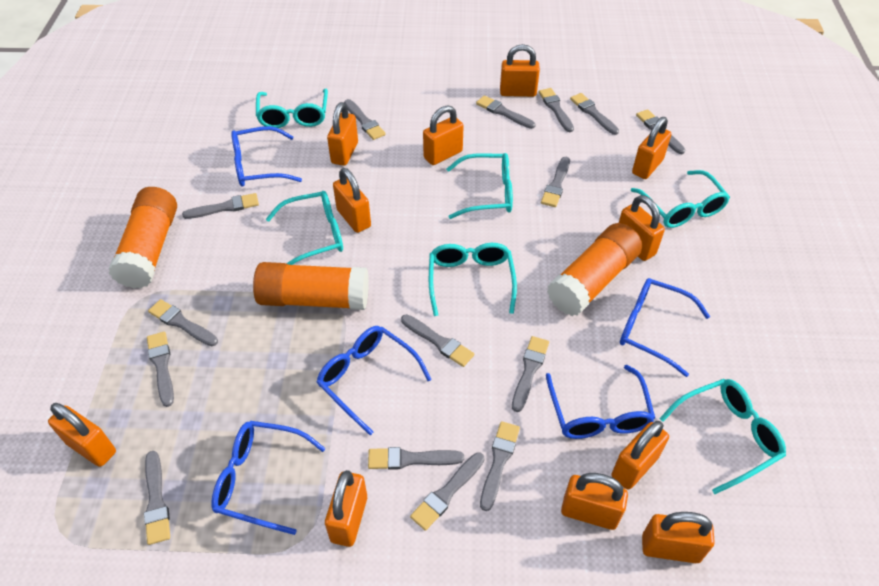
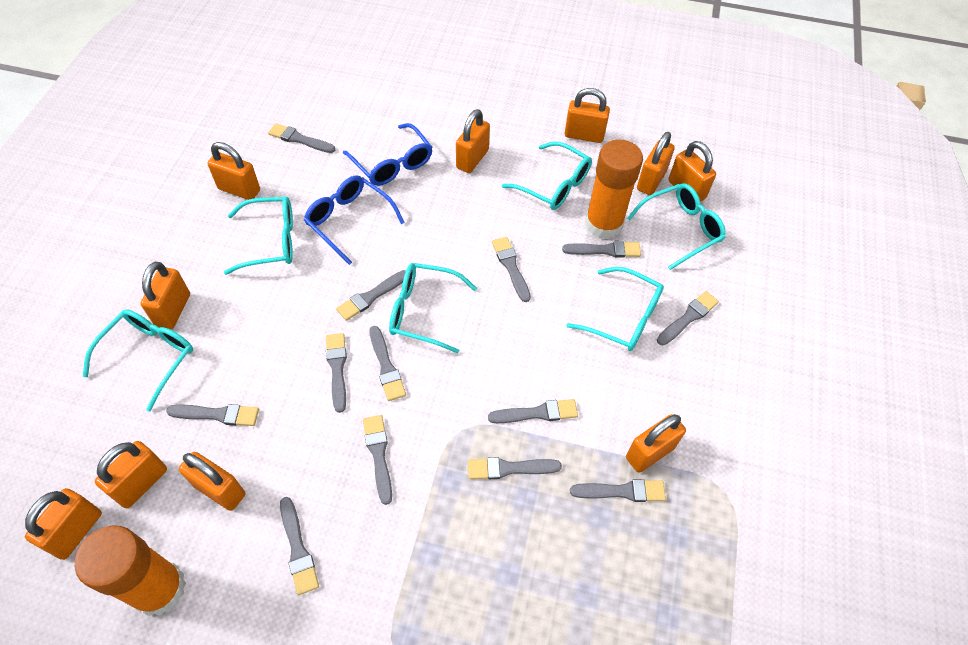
blue glasses: 5 -> 2
grey brush: 15 -> 13
orange glue stick: 3 -> 2
orange padlock: 11 -> 10

